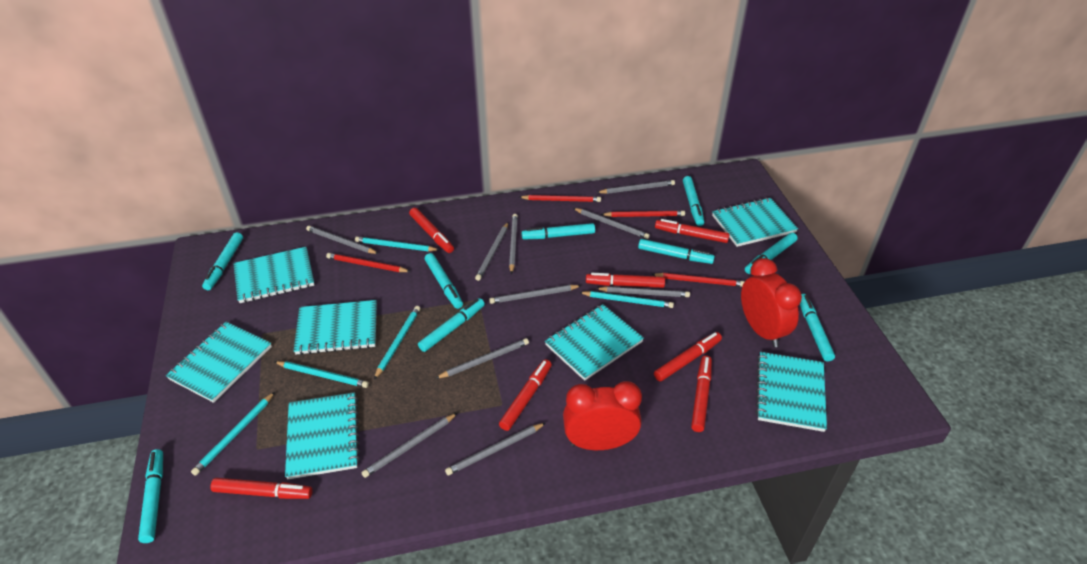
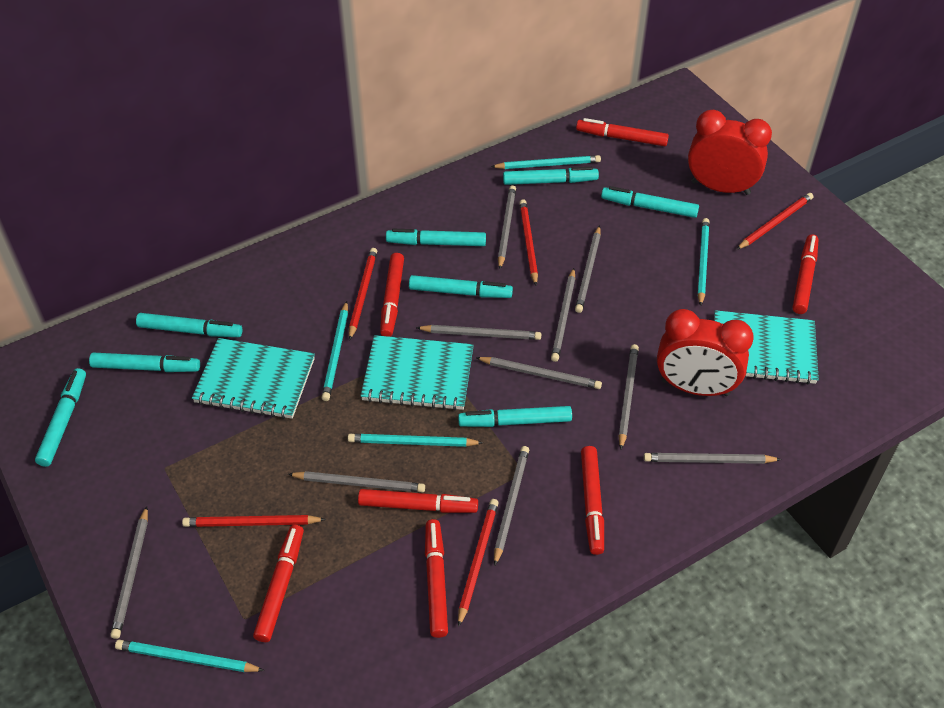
red pencil: 4 -> 5
turquoise marker: 9 -> 8
turquoise notebook: 7 -> 3

